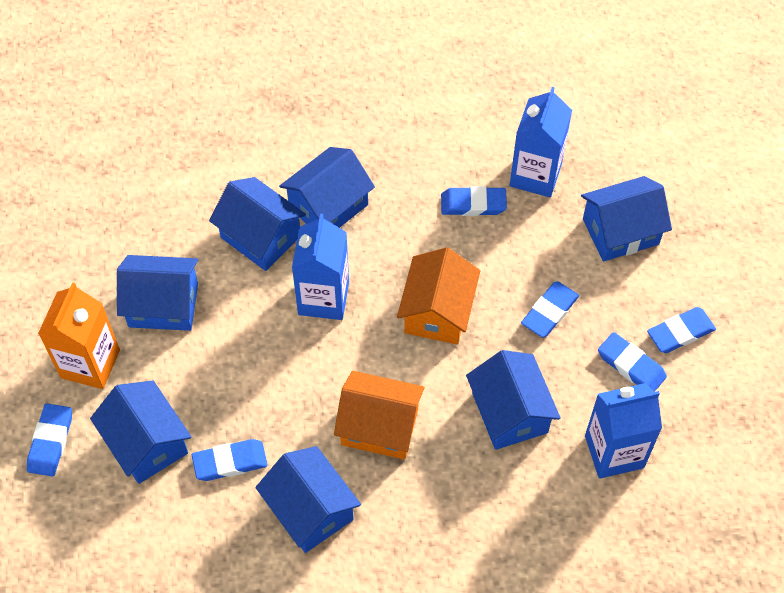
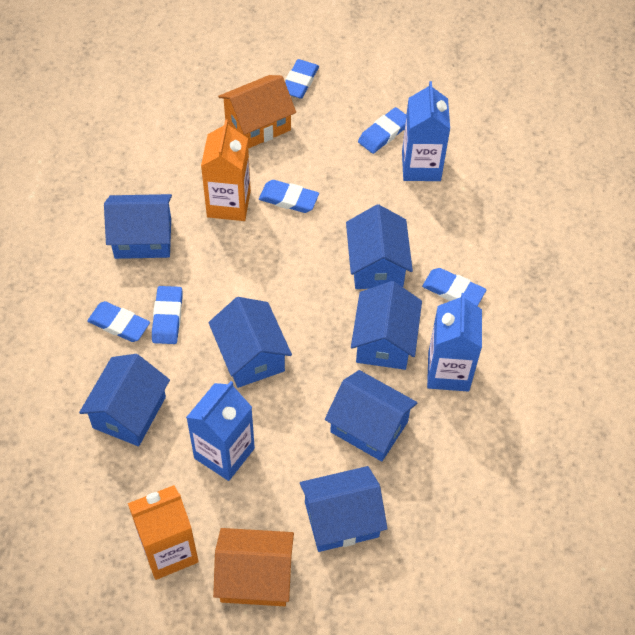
orange carton: 1 -> 2

